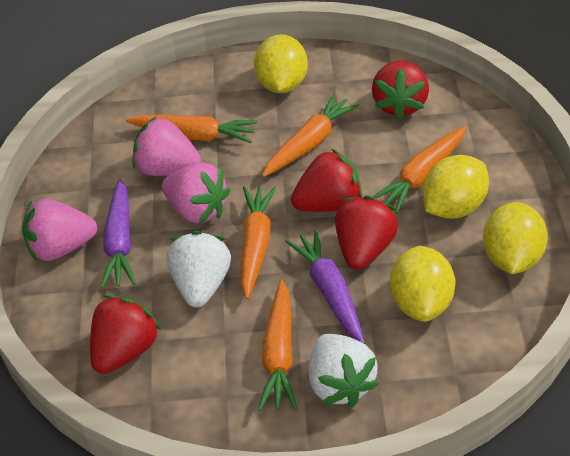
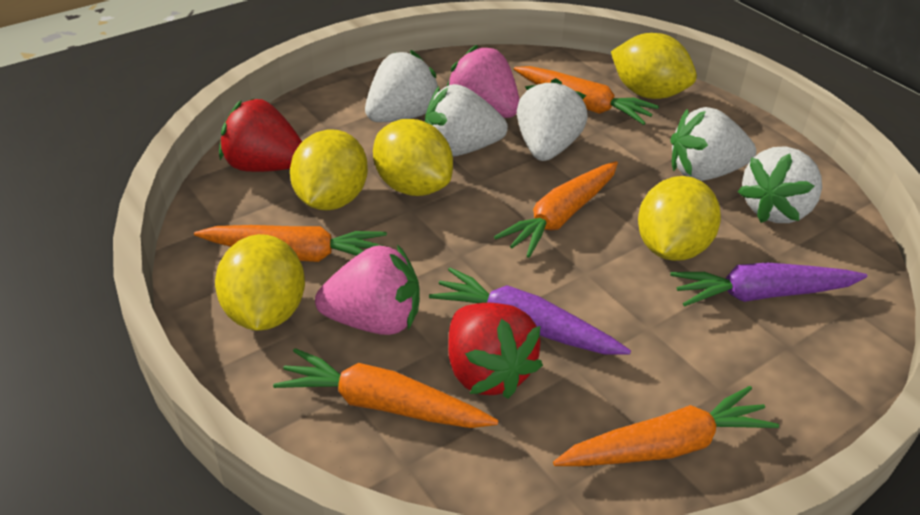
pink strawberry: 3 -> 2
red strawberry: 4 -> 2
white strawberry: 2 -> 5
yellow lemon: 4 -> 5

